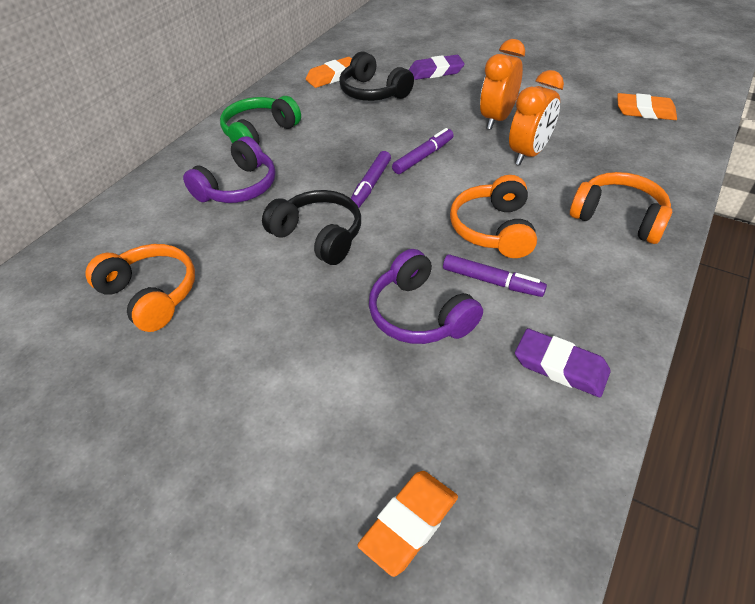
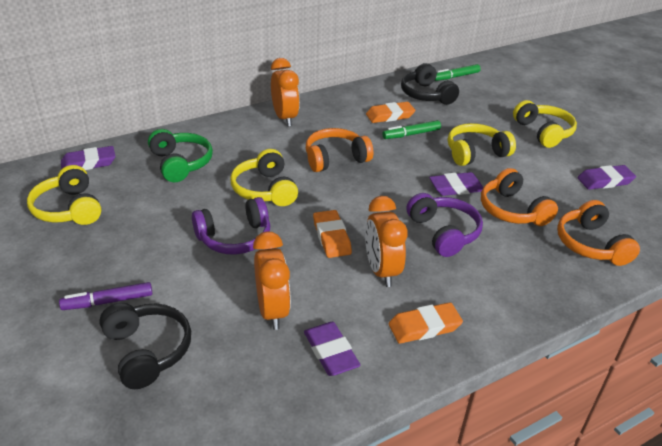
green marker: 0 -> 2
orange clock: 2 -> 3
purple eraser: 2 -> 4
purple marker: 3 -> 1
yellow headphones: 0 -> 4

